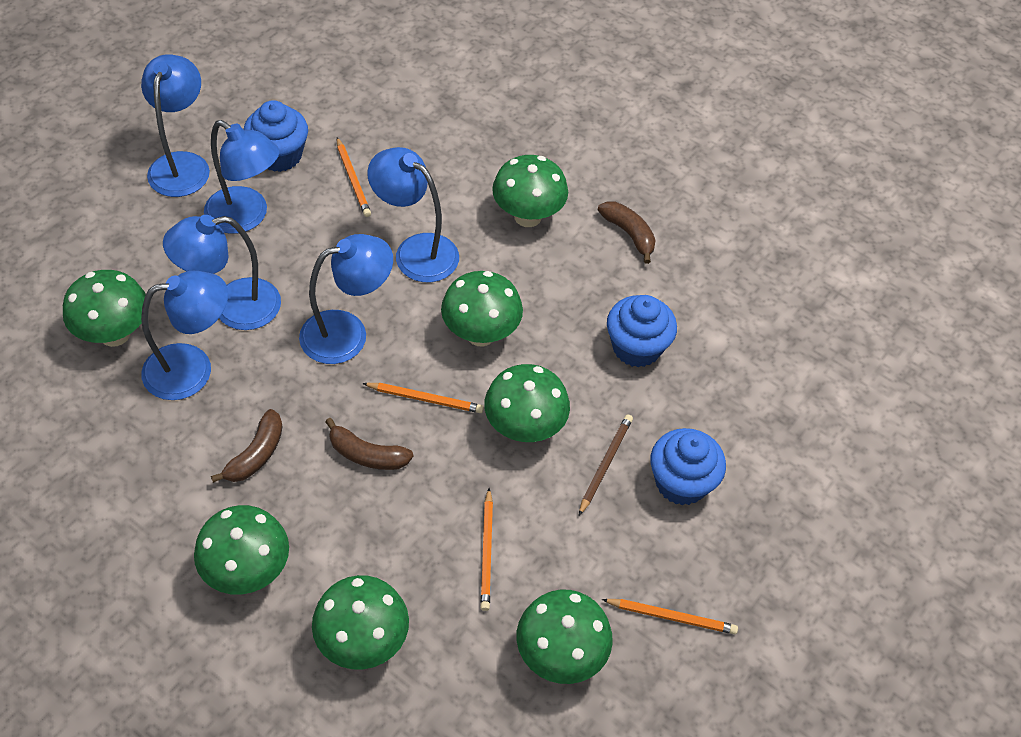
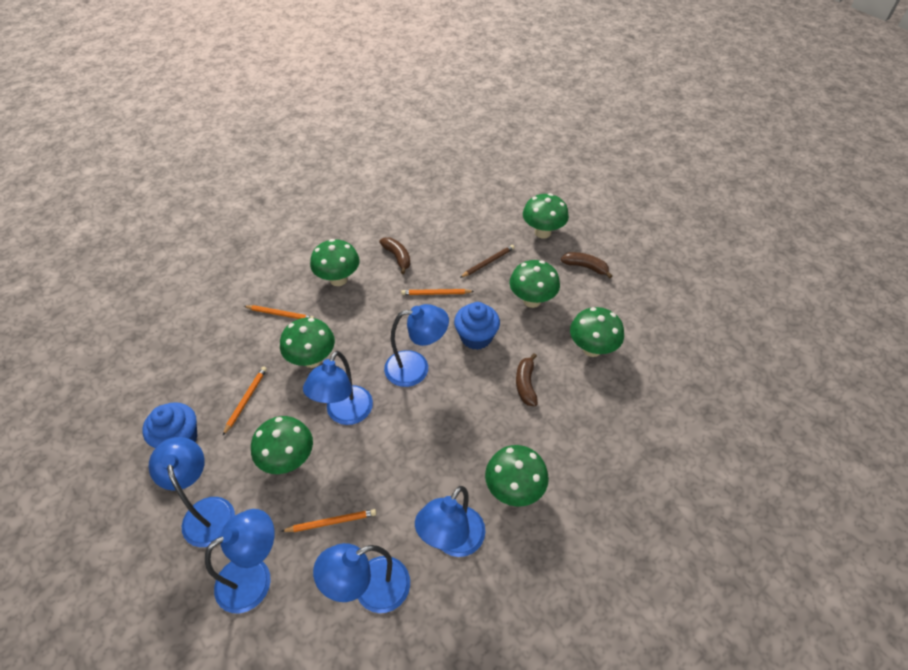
blue cupcake: 3 -> 2

